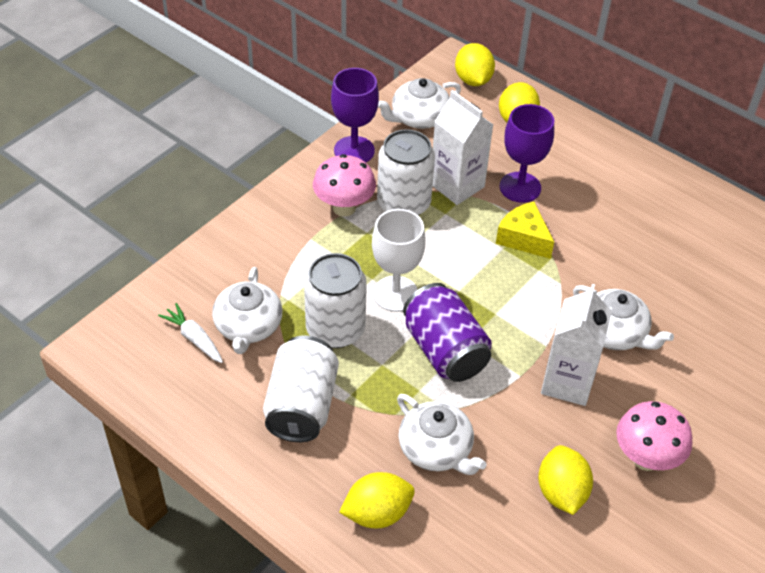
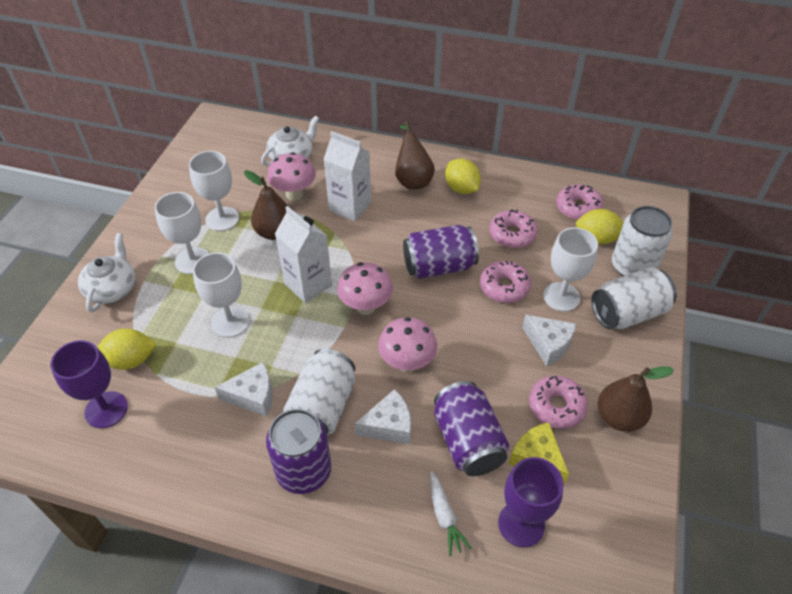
brown pear: 0 -> 3
pink donut: 0 -> 4
pink mushroom: 2 -> 3
purple can: 1 -> 3
white cheese: 0 -> 3
white goblet: 1 -> 4
white teapot: 4 -> 2
yellow lemon: 4 -> 3

